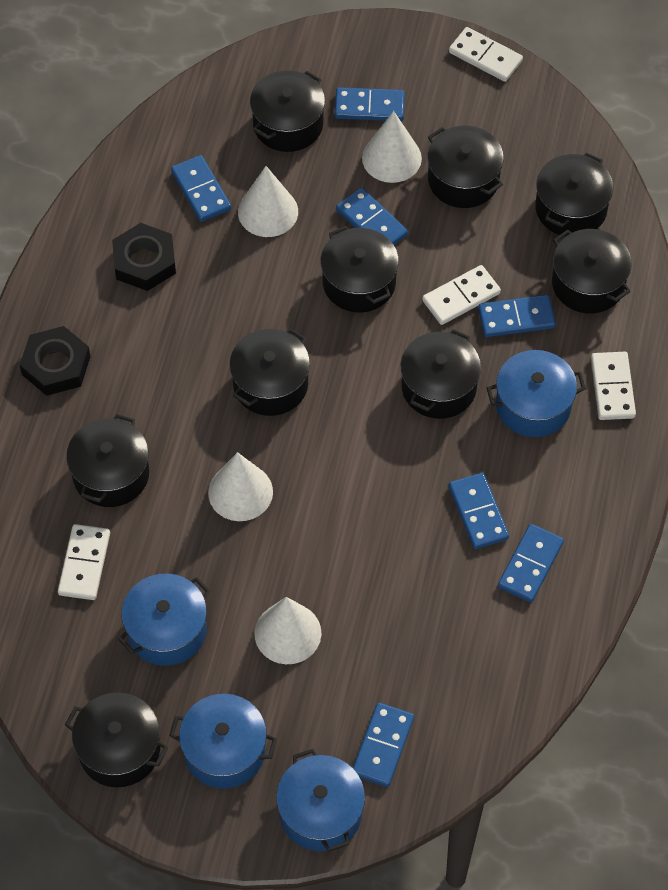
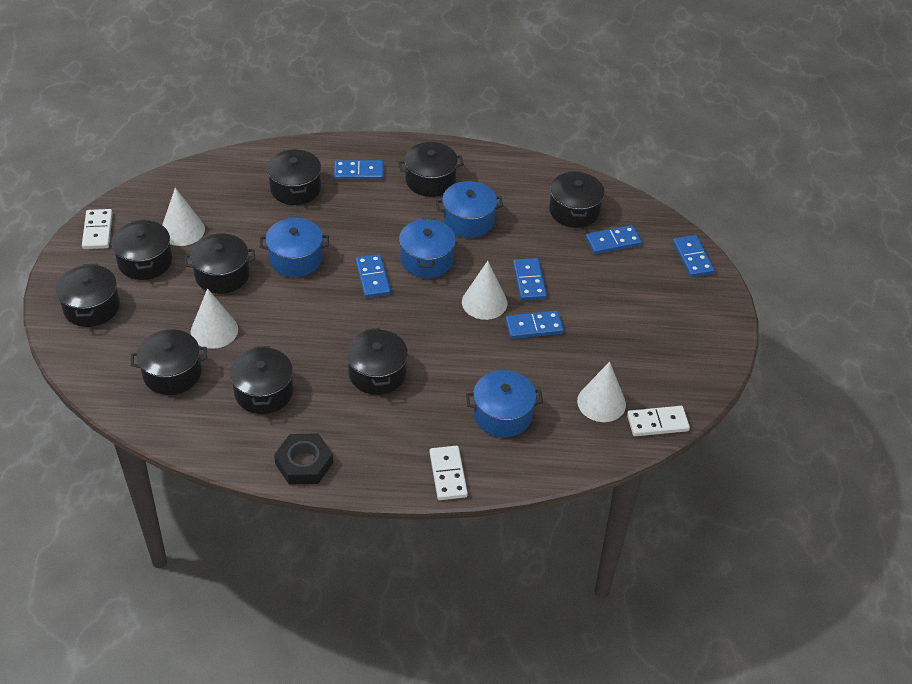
black nut: 2 -> 1
blue domino: 7 -> 6
white domino: 4 -> 3

